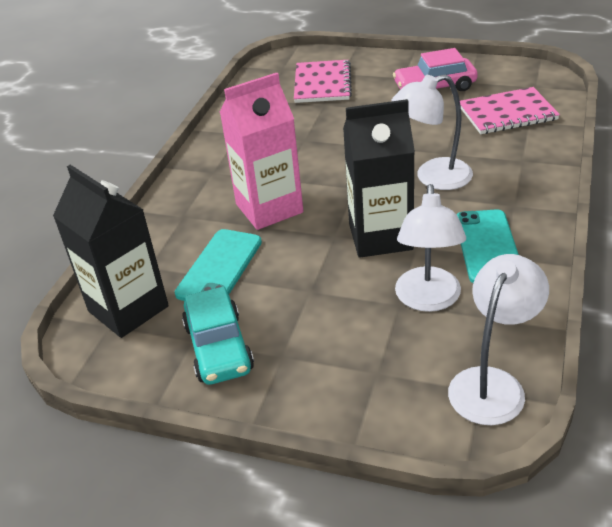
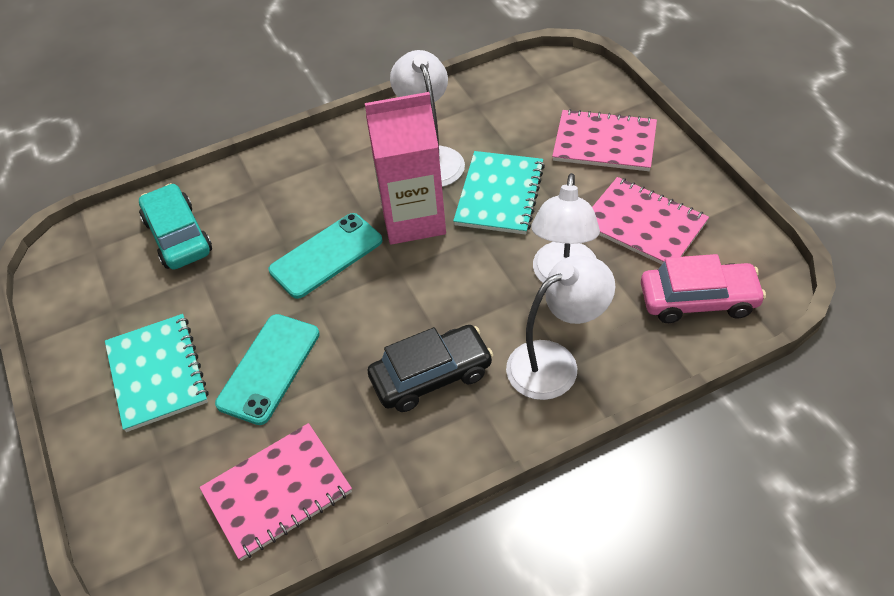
black car: 0 -> 1
black carton: 2 -> 0
pink notebook: 2 -> 3
turquoise notebook: 0 -> 2

